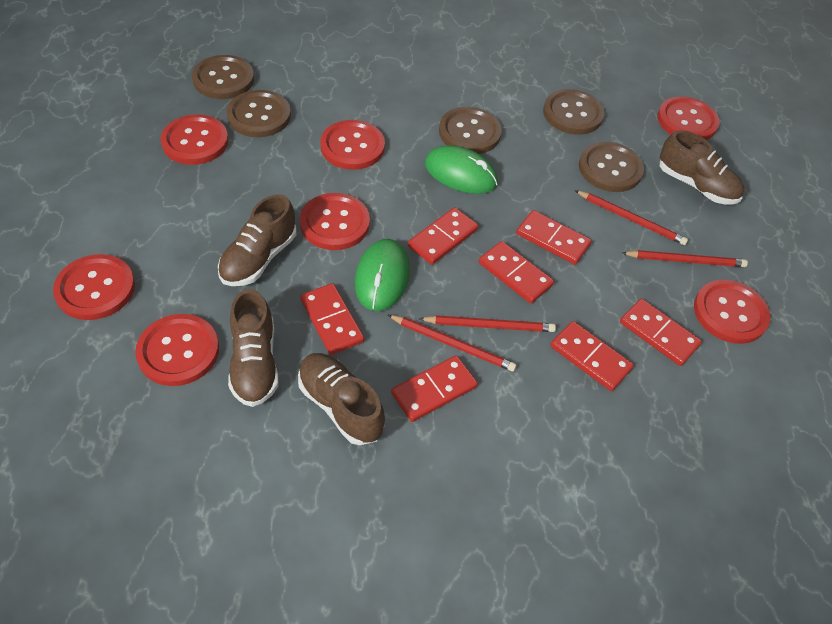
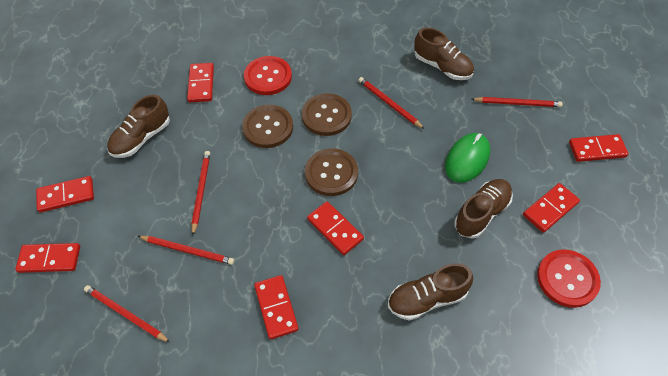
brown button: 5 -> 3
green mouse: 2 -> 1
red button: 7 -> 2
red pencil: 4 -> 5

